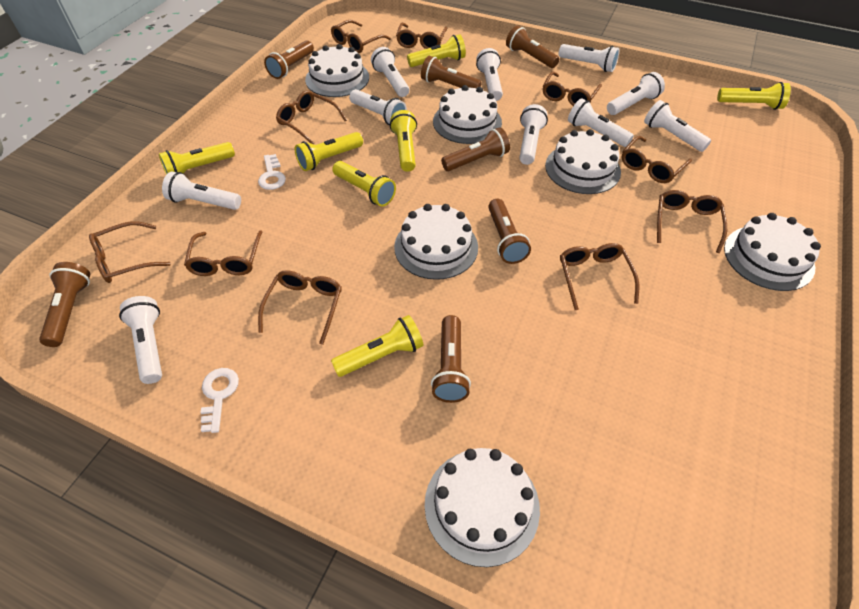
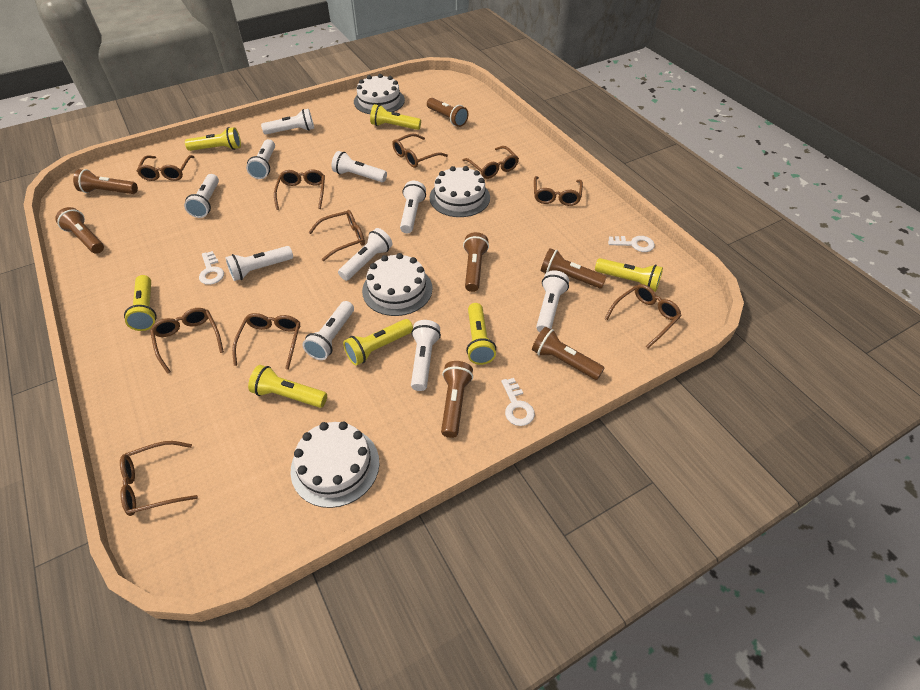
white cake: 6 -> 4
white key: 2 -> 3

